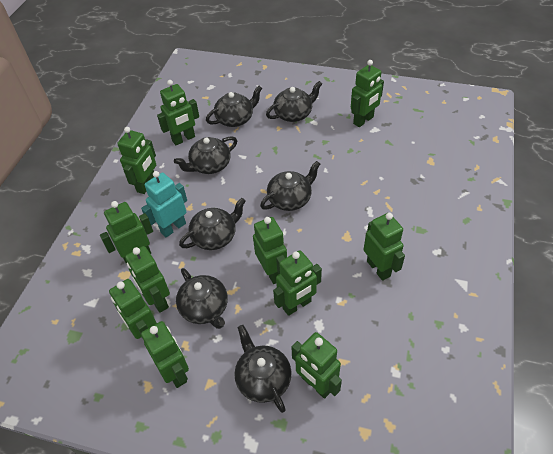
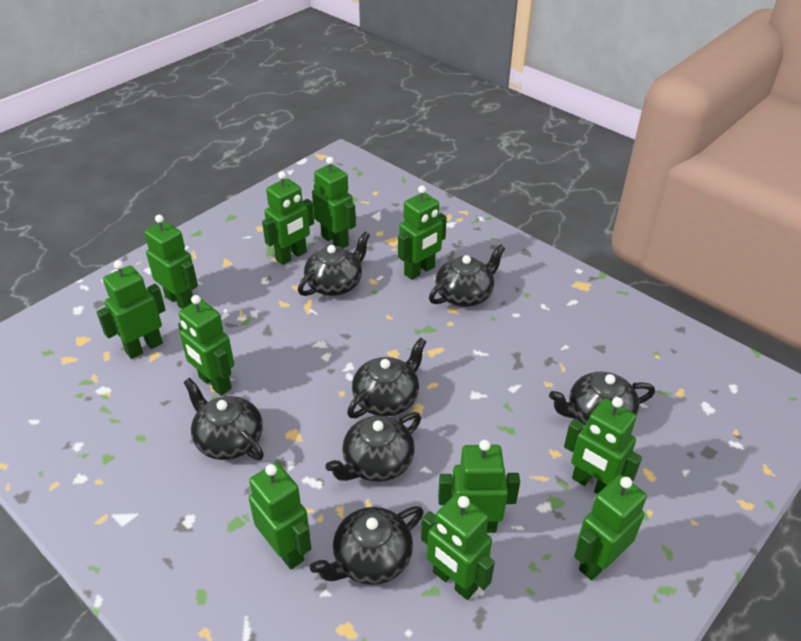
turquoise robot: 1 -> 0

